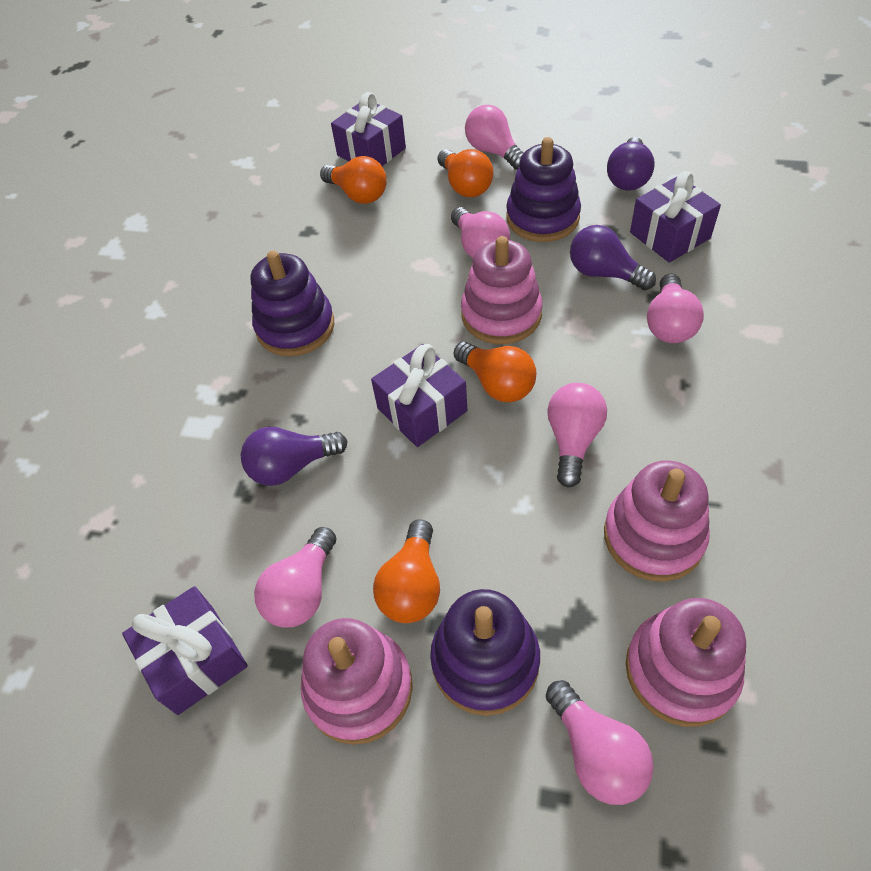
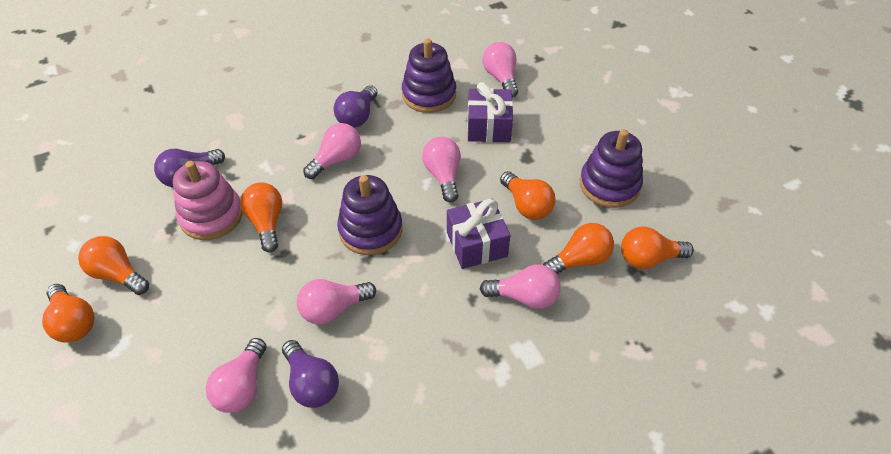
orange light bulb: 4 -> 6
pink stacking toy: 4 -> 1
purple gift: 4 -> 2

